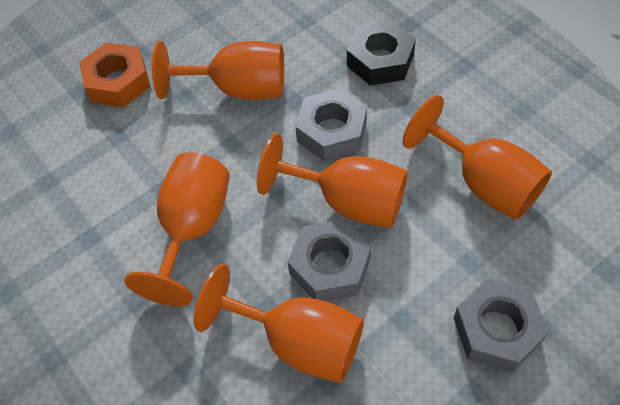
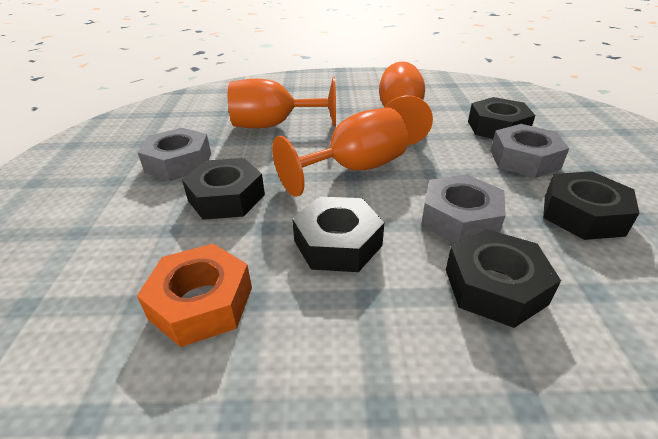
black nut: 1 -> 5
orange goblet: 5 -> 3

